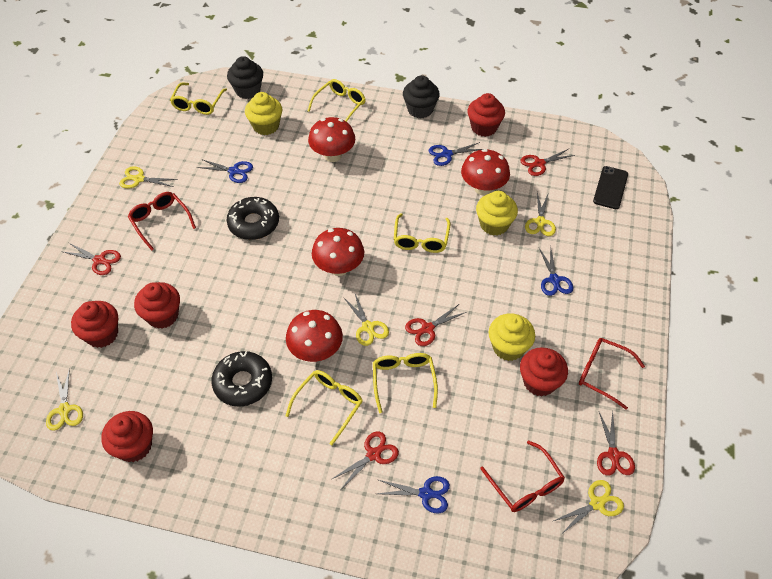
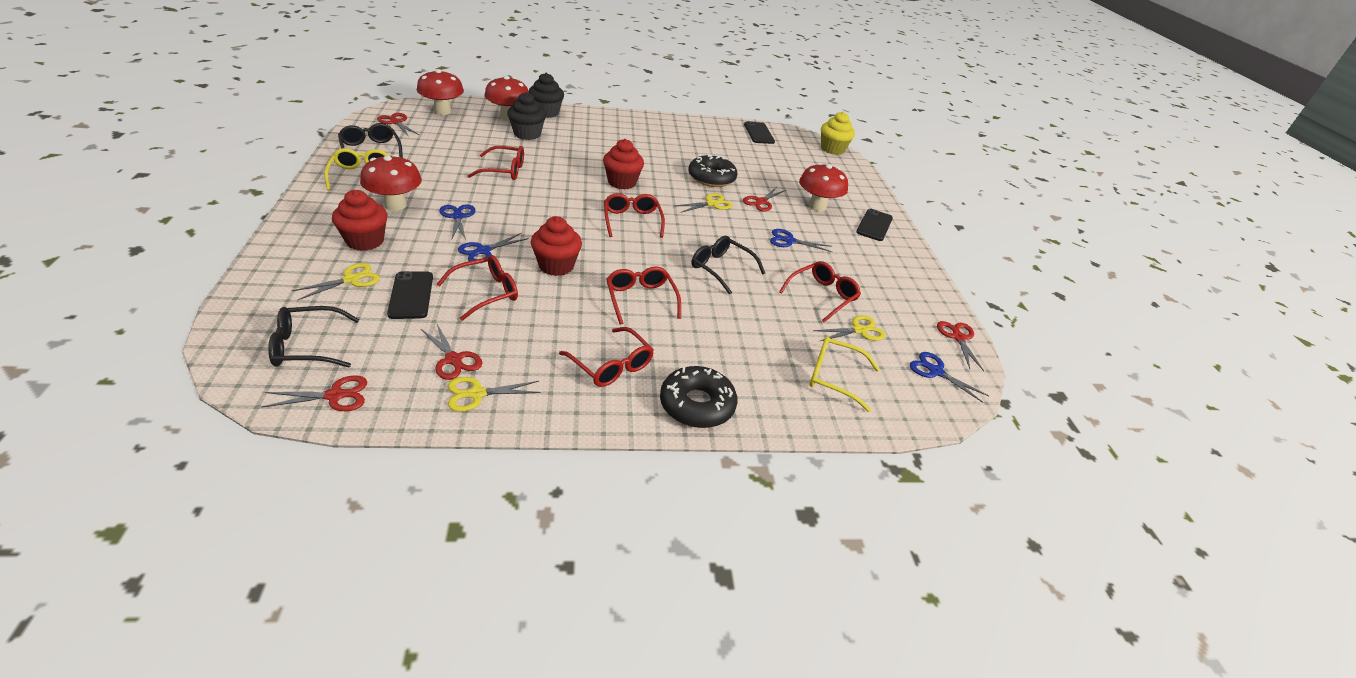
black glasses: 0 -> 3
black phone: 1 -> 3
red cupcake: 5 -> 3
red glasses: 3 -> 6
yellow cupcake: 3 -> 1
yellow glasses: 5 -> 2
yellow scissors: 5 -> 4

